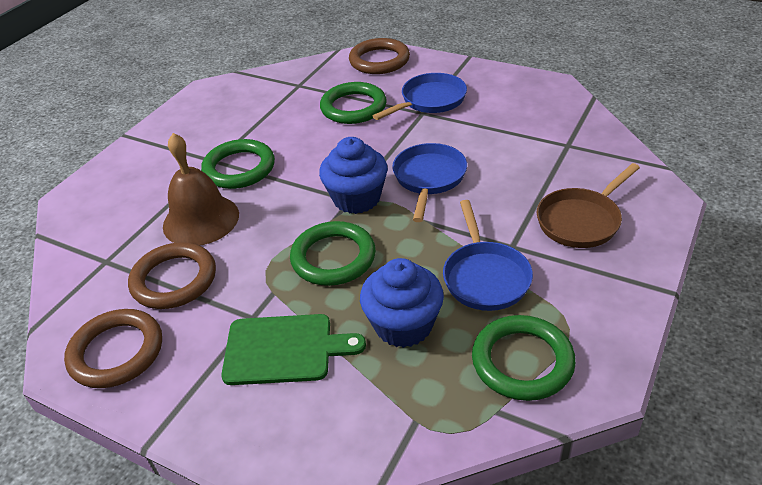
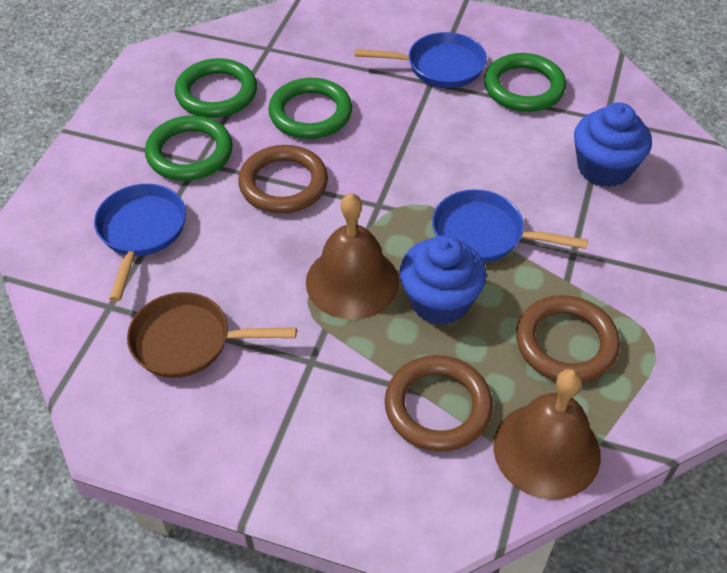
brown bell: 1 -> 2
green cutting board: 1 -> 0

